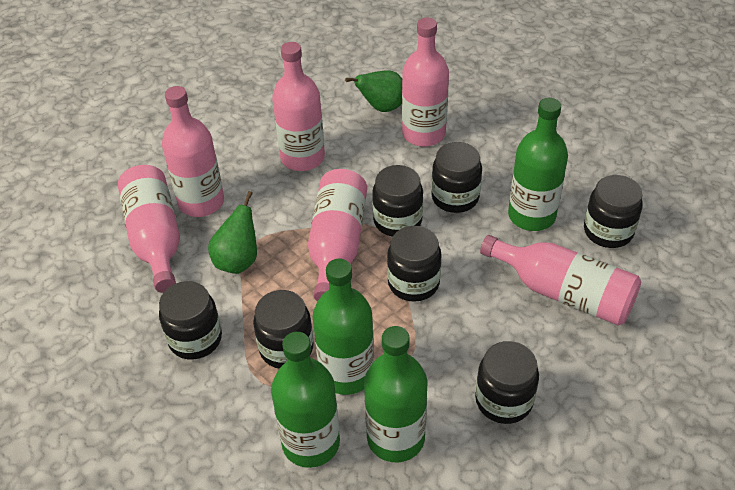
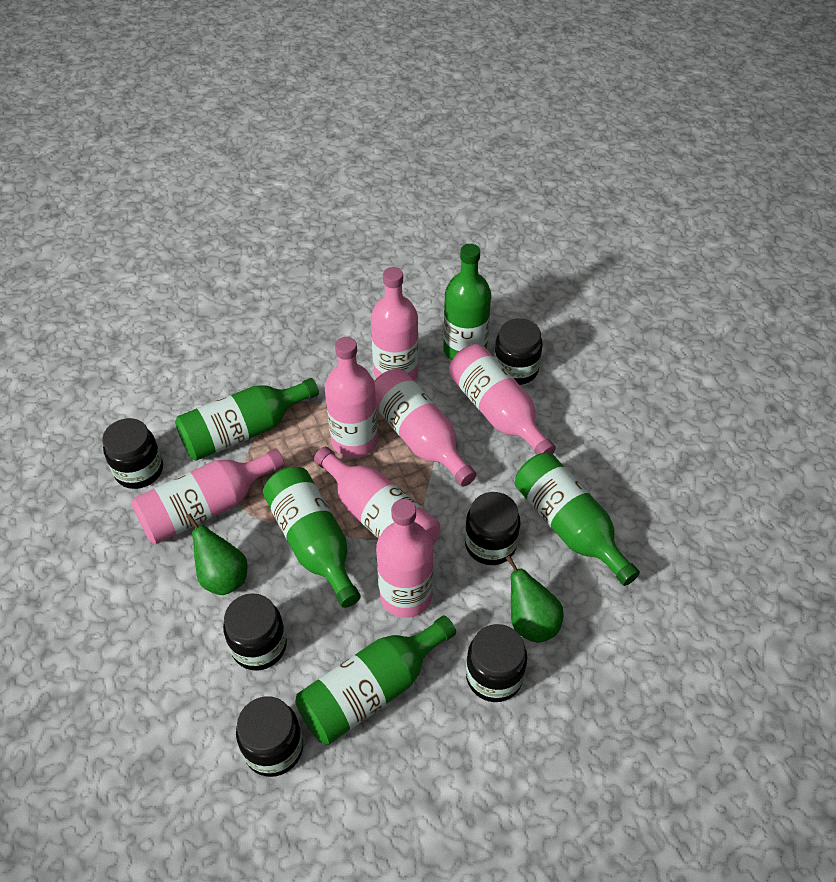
black jar: 7 -> 6
green bottle: 4 -> 5
pink bottle: 6 -> 7

